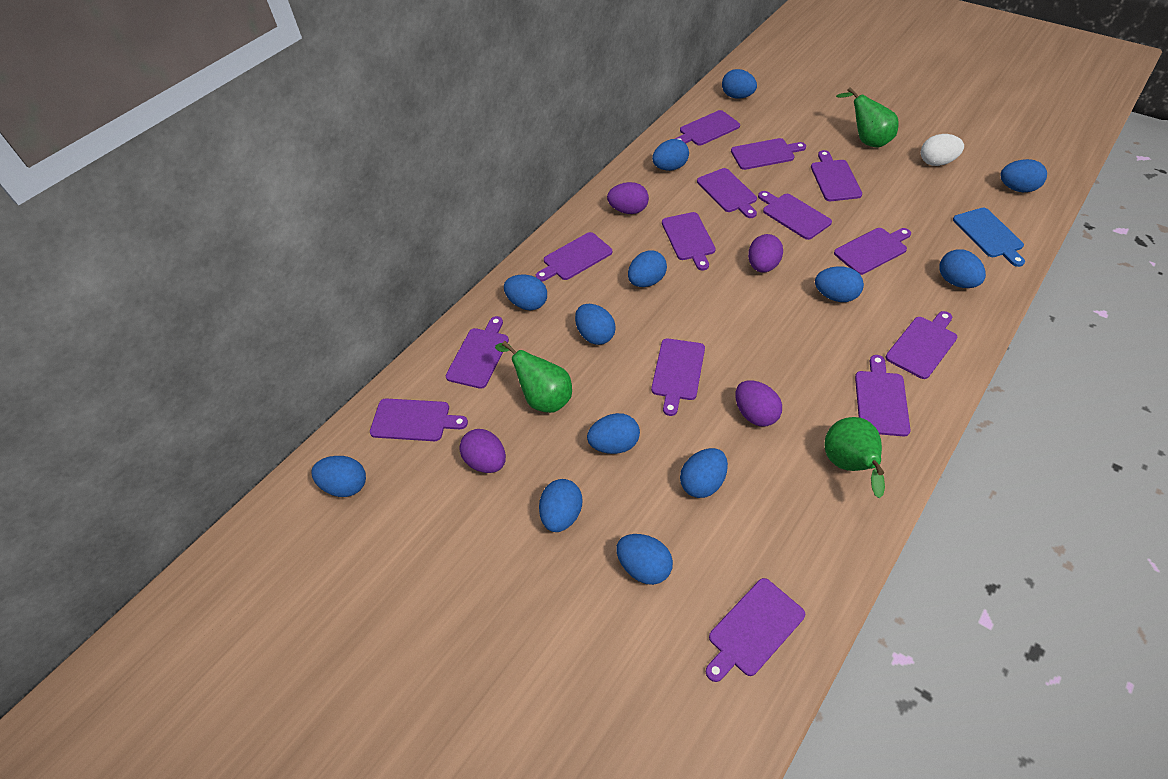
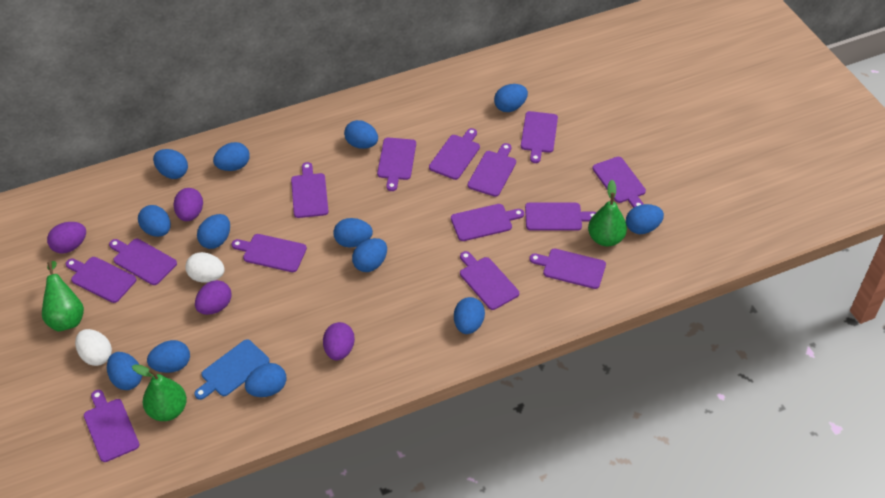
white egg: 1 -> 2

